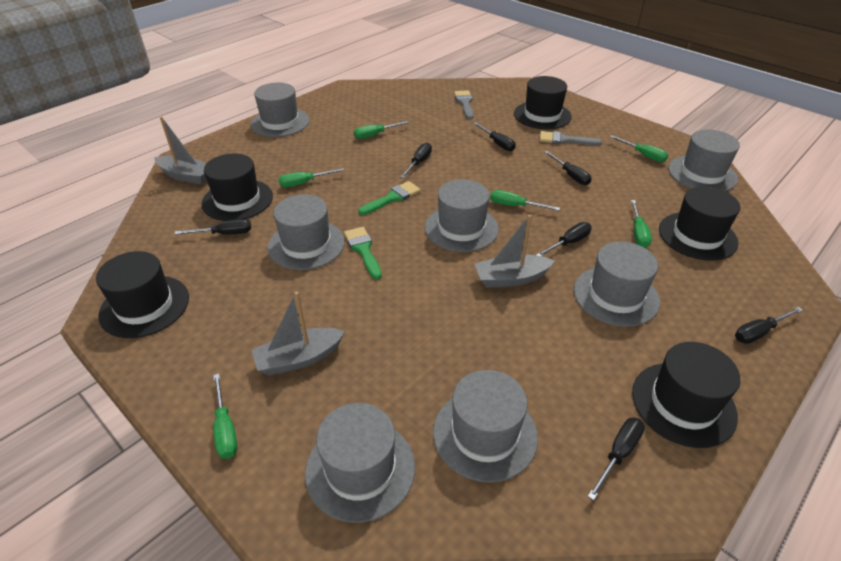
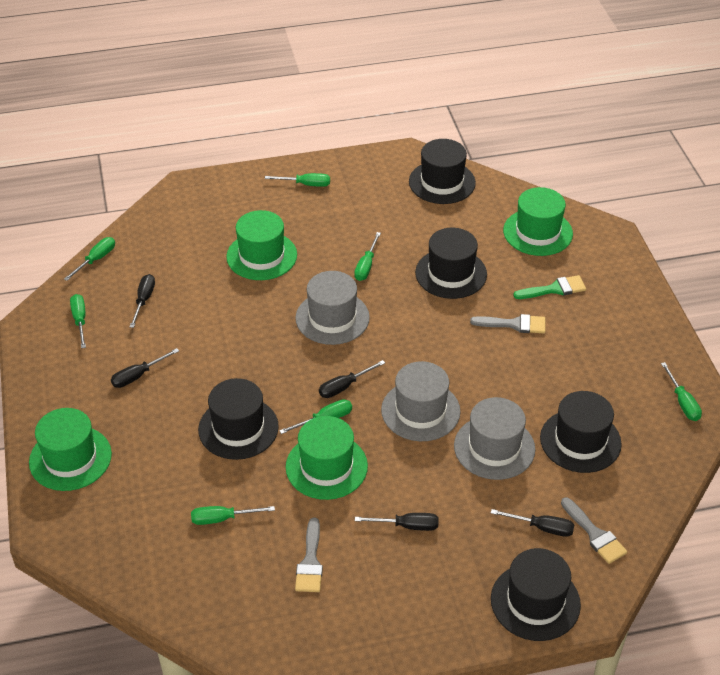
black screwdriver: 7 -> 5
green brush: 2 -> 1
green hat: 0 -> 4
green screwdriver: 6 -> 7
grey boat: 3 -> 0
grey brush: 2 -> 3
grey hat: 7 -> 3

